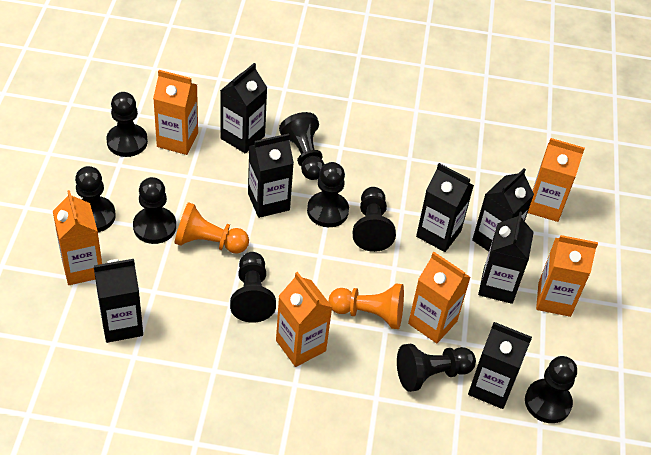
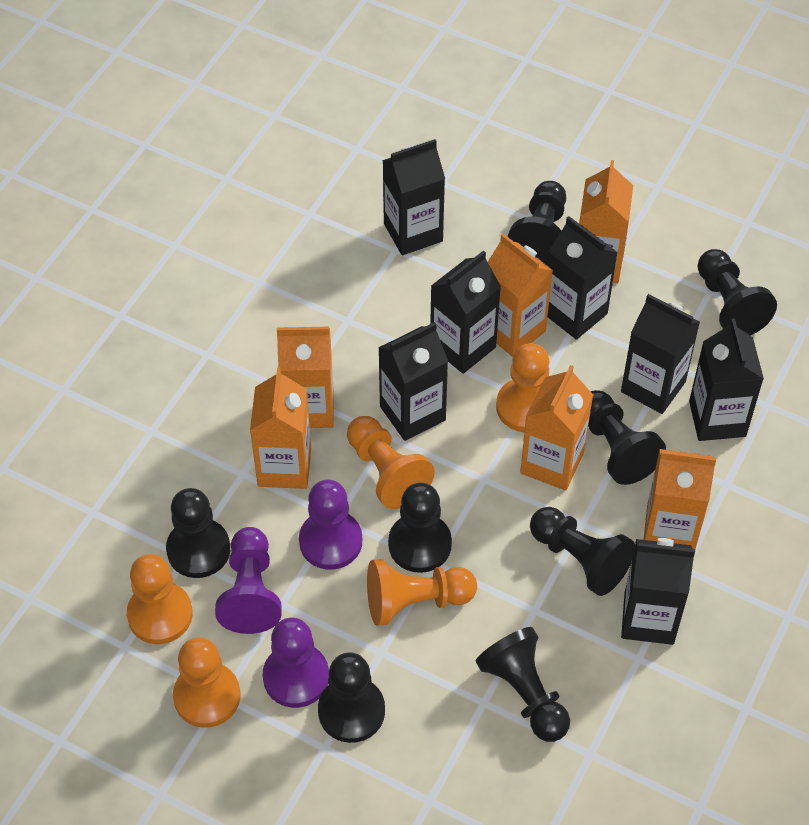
black pawn: 9 -> 8
orange pawn: 2 -> 5
purple pawn: 0 -> 3

